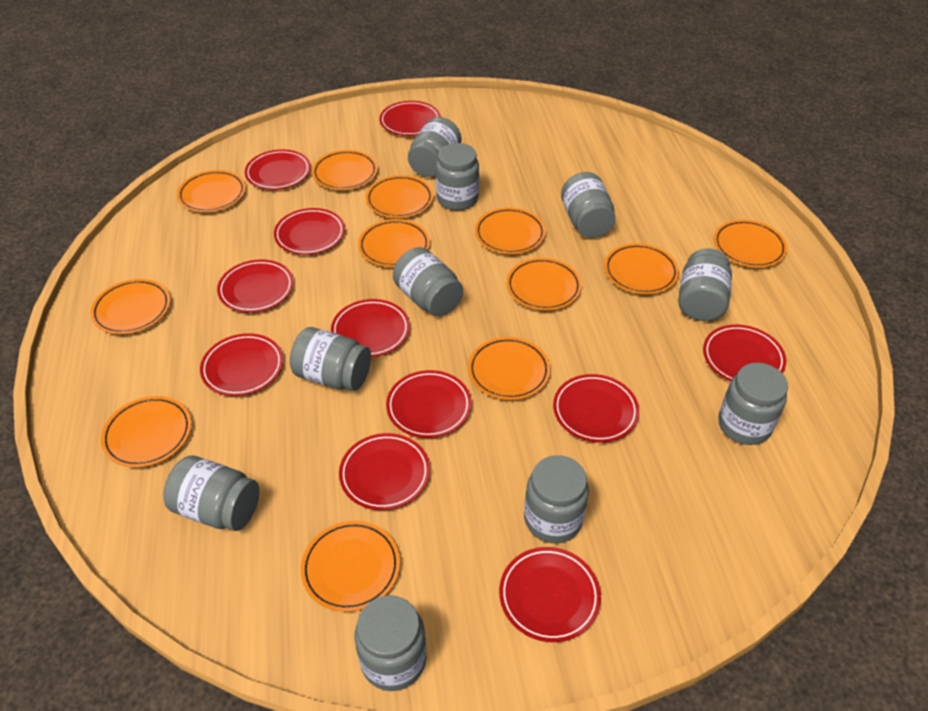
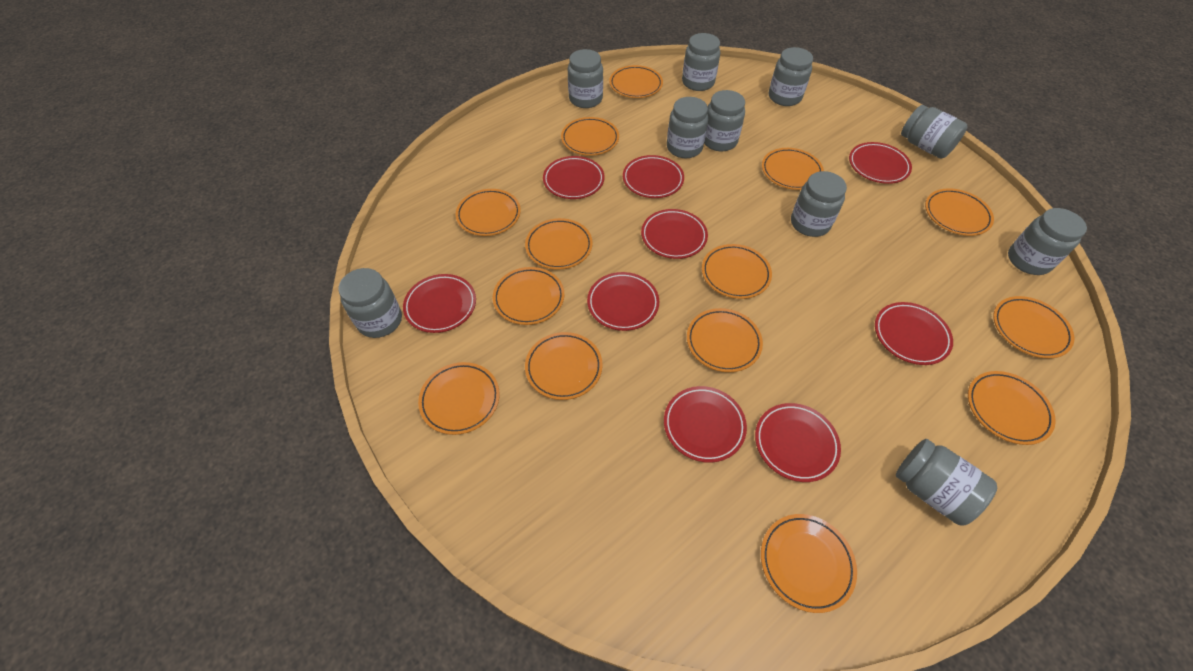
orange plate: 12 -> 14
red plate: 11 -> 9

